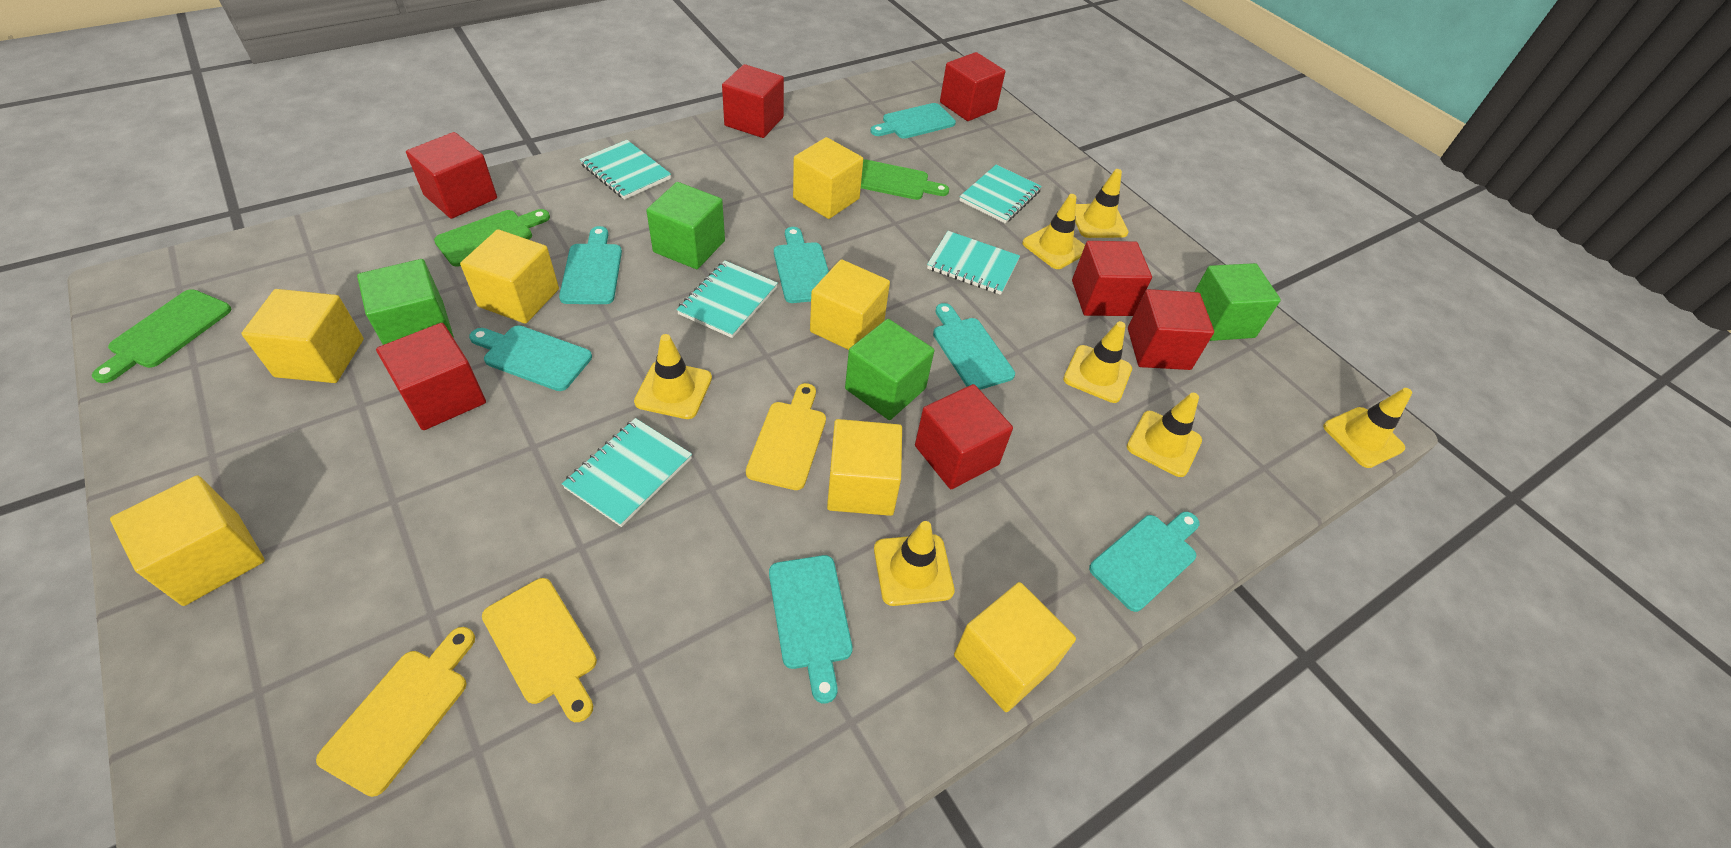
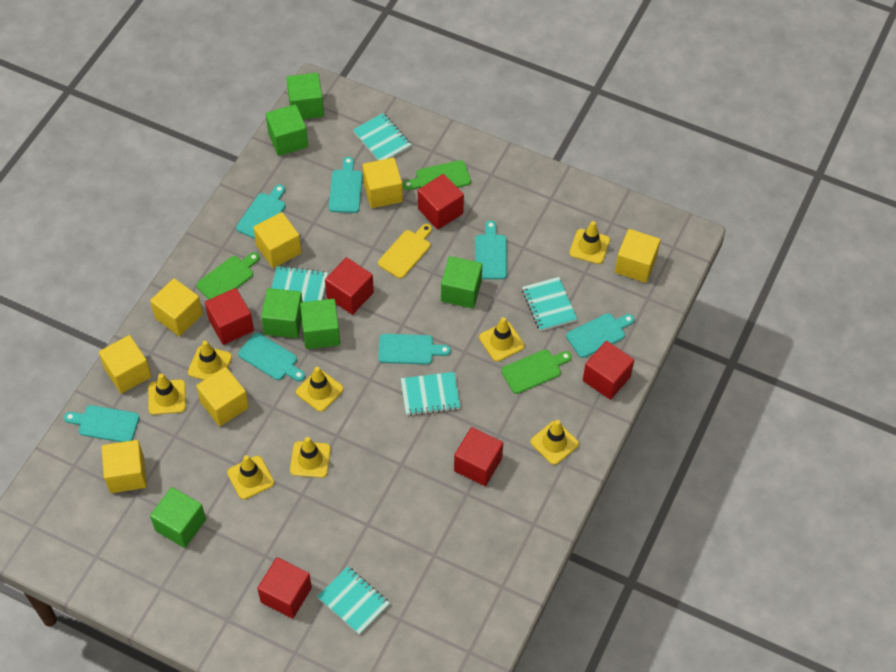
green cube: 4 -> 6
red cube: 7 -> 6
yellow cutting board: 3 -> 1
yellow traffic cone: 7 -> 8

